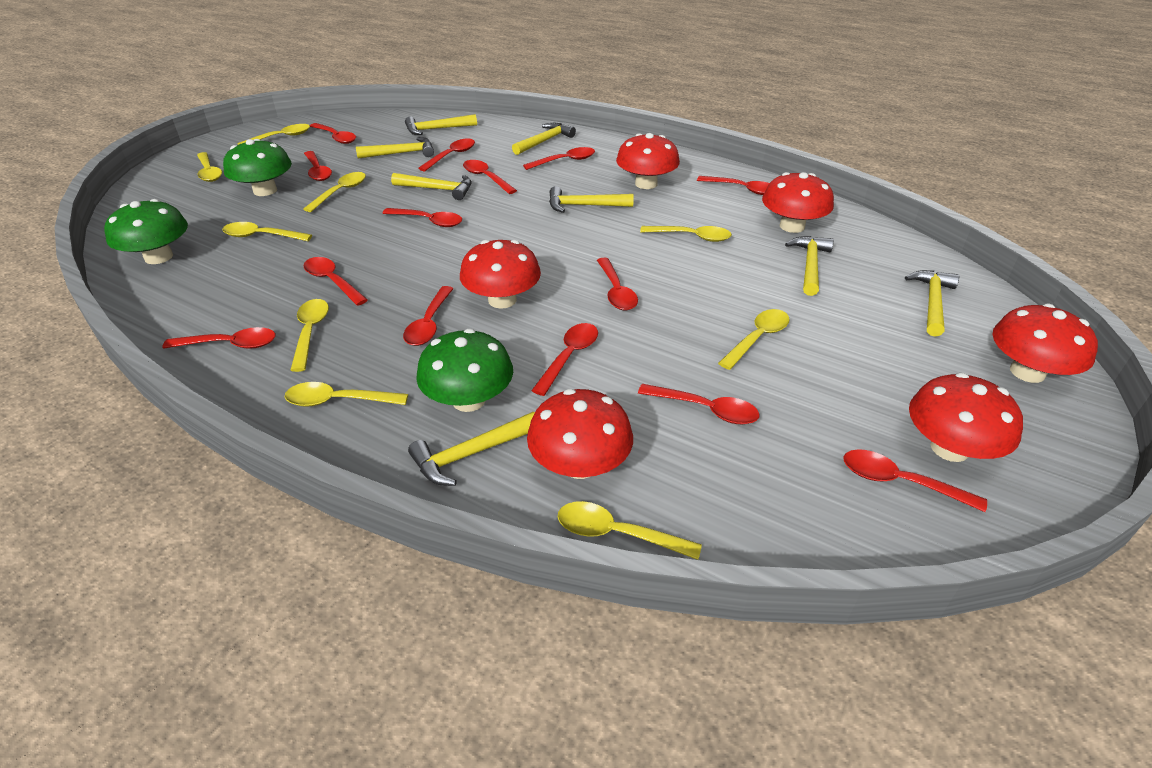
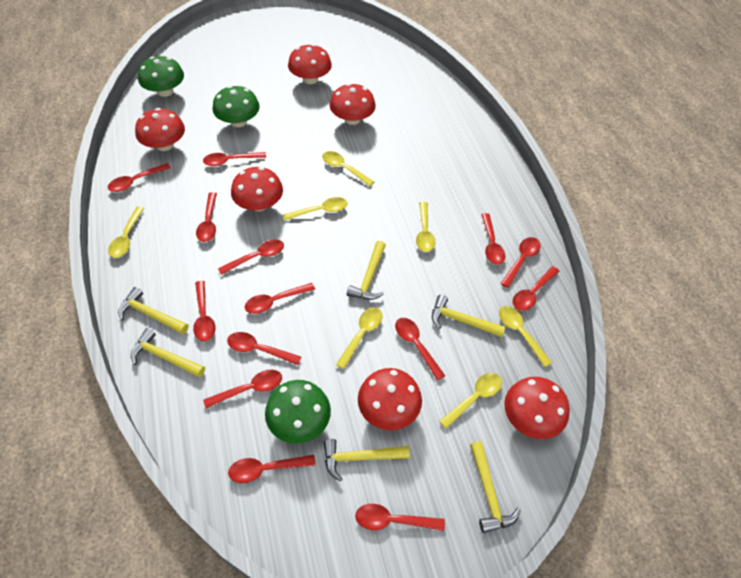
yellow hammer: 8 -> 6
yellow spoon: 9 -> 7

